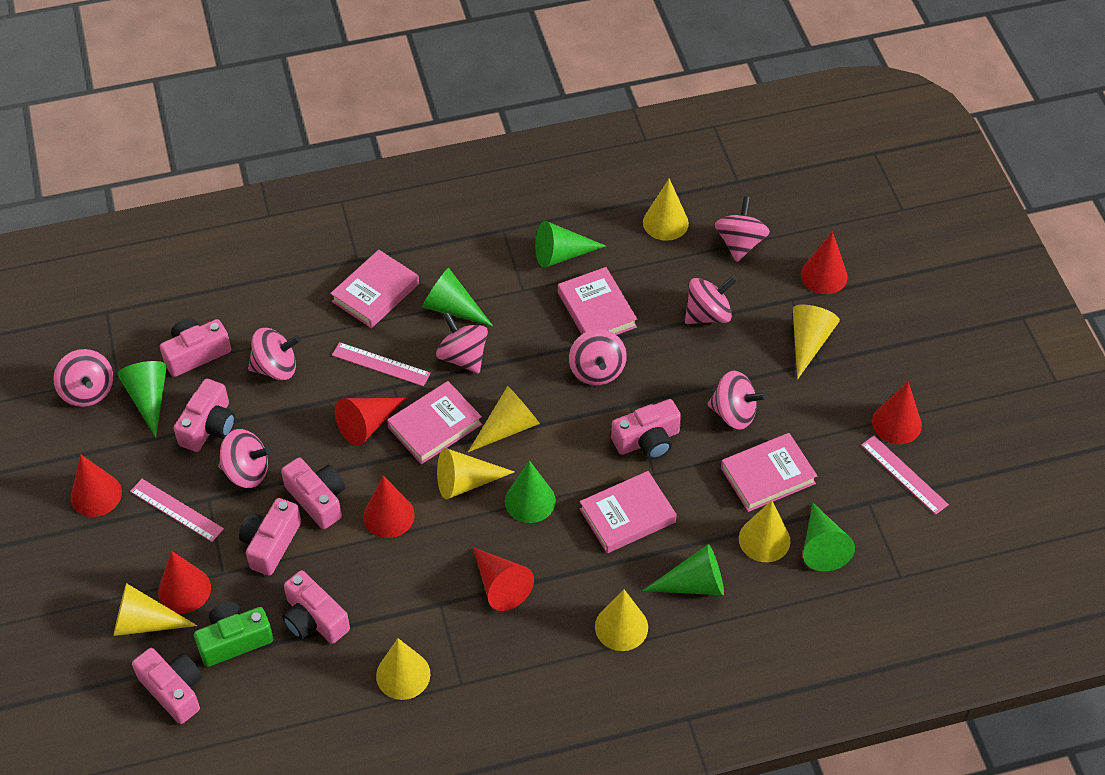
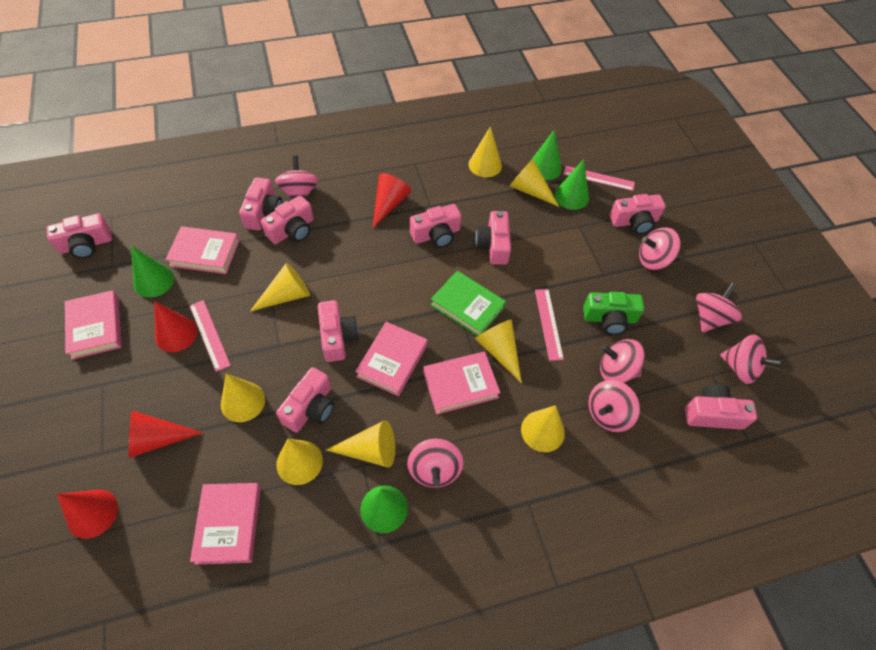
green book: 0 -> 1
green cone: 6 -> 4
pink camera: 7 -> 9
pink spinning top: 8 -> 7
red cone: 7 -> 4

